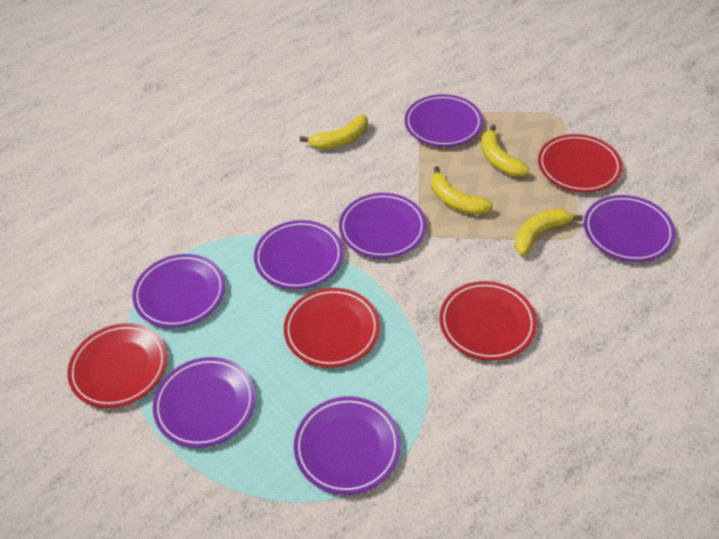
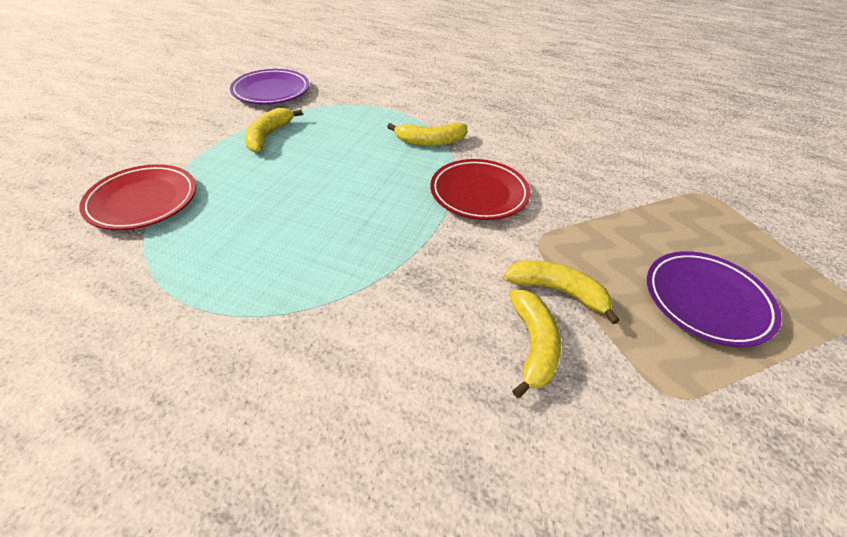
purple plate: 7 -> 2
red plate: 4 -> 2

